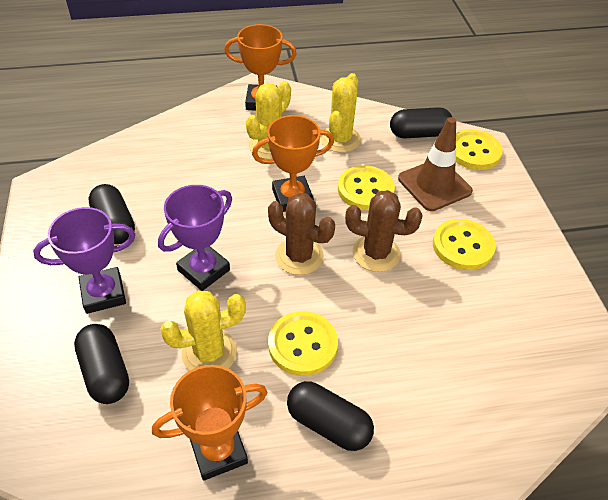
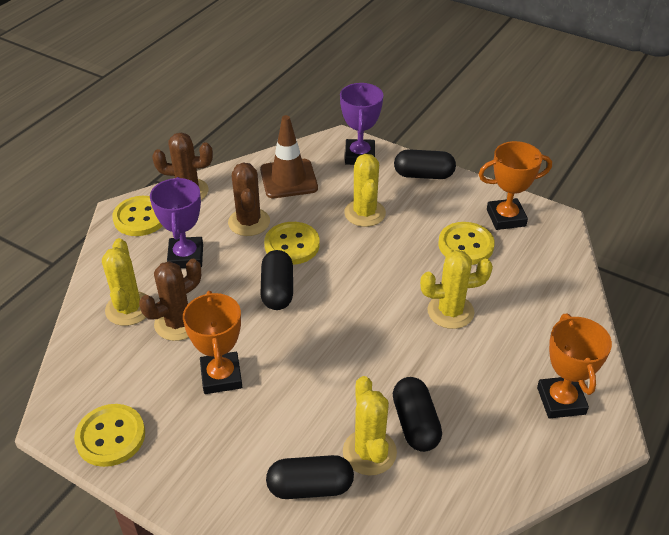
brown cactus: 2 -> 3
yellow cactus: 3 -> 4

